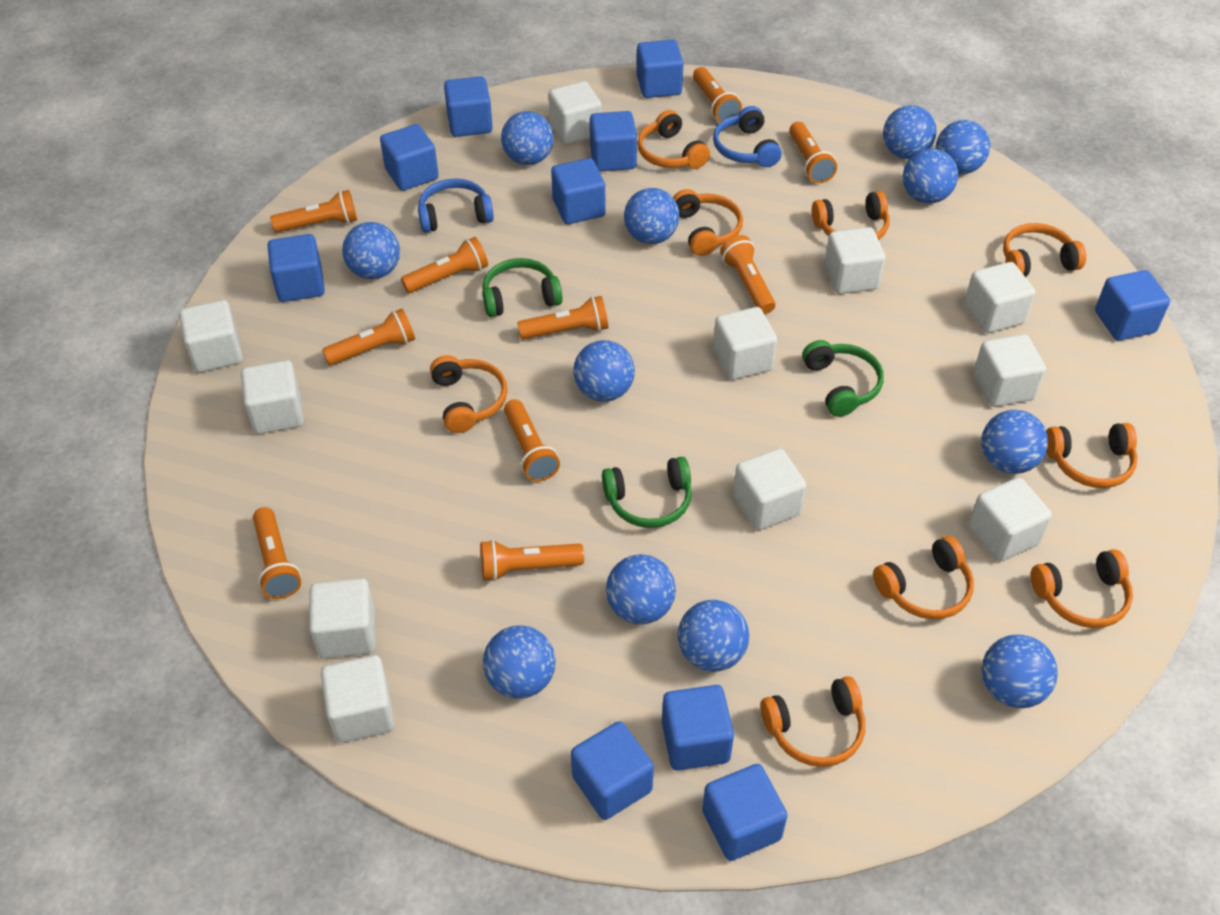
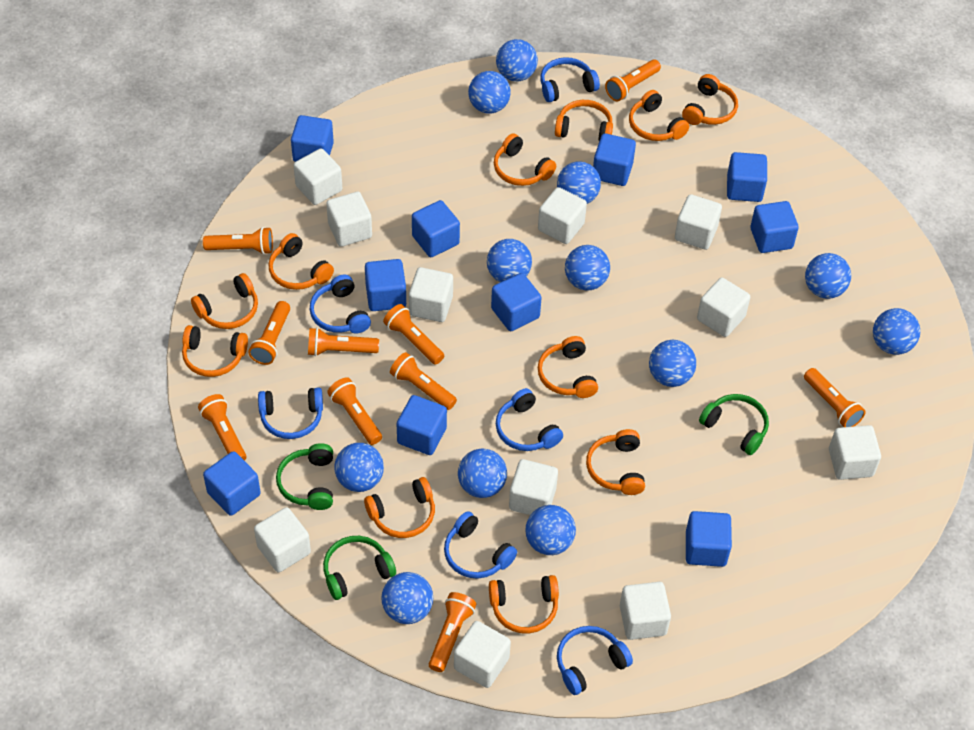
blue headphones: 2 -> 6
orange headphones: 9 -> 11

